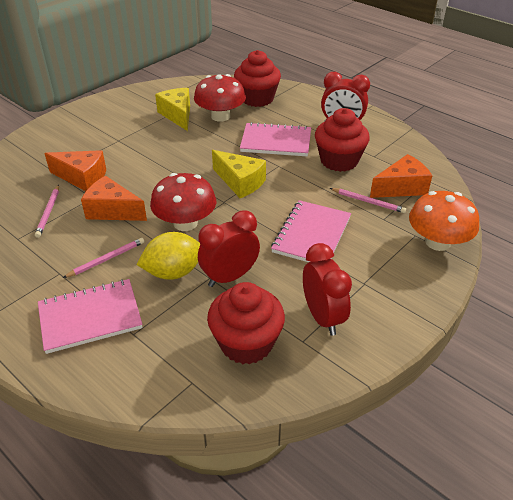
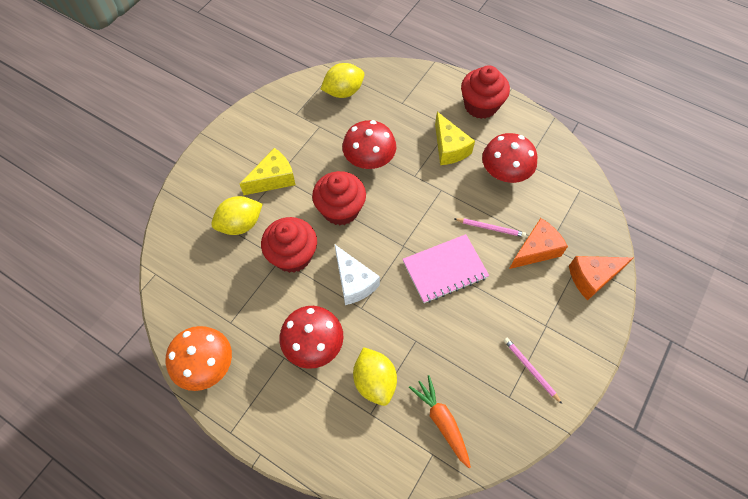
orange carrot: 0 -> 1
orange cheese: 3 -> 2
pink notebook: 3 -> 1
pink pencil: 3 -> 2
red clock: 3 -> 0
red mushroom: 2 -> 3
white cheese: 0 -> 1
yellow lemon: 1 -> 3

